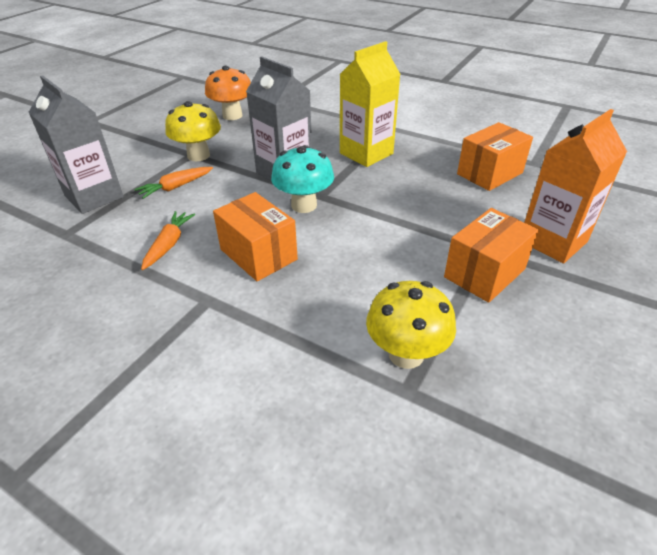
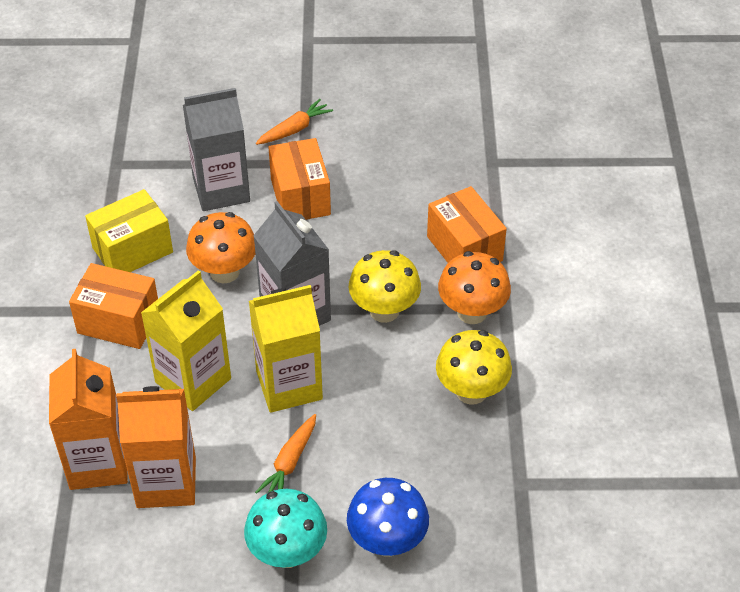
blue mushroom: 0 -> 1
orange carton: 1 -> 2
orange mushroom: 1 -> 2
yellow box: 0 -> 1
yellow carton: 1 -> 2

